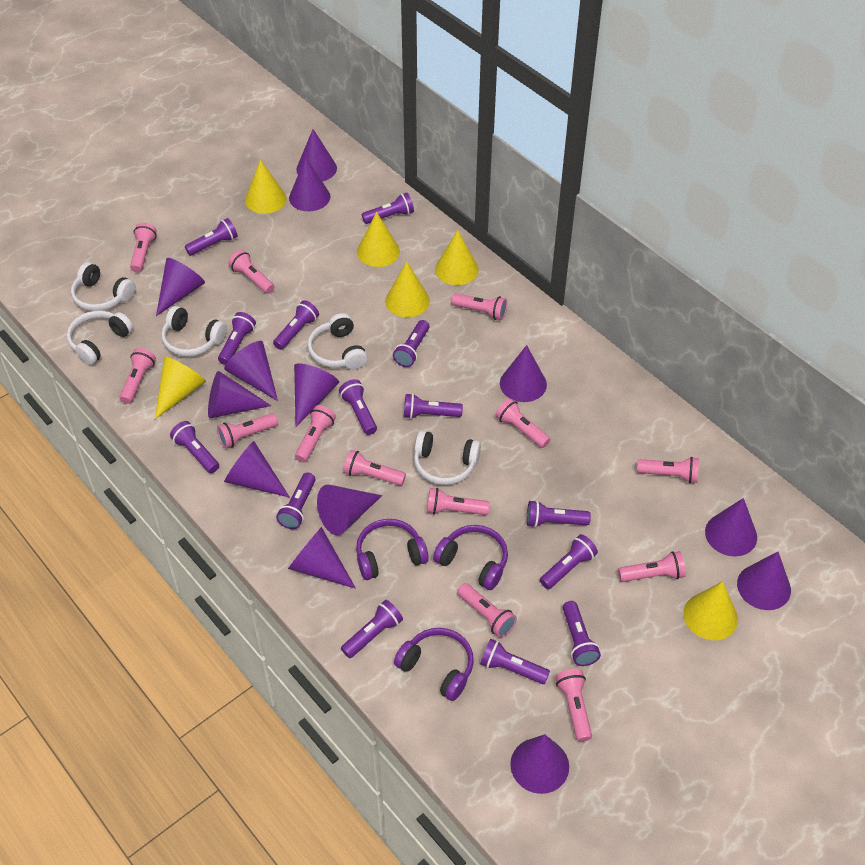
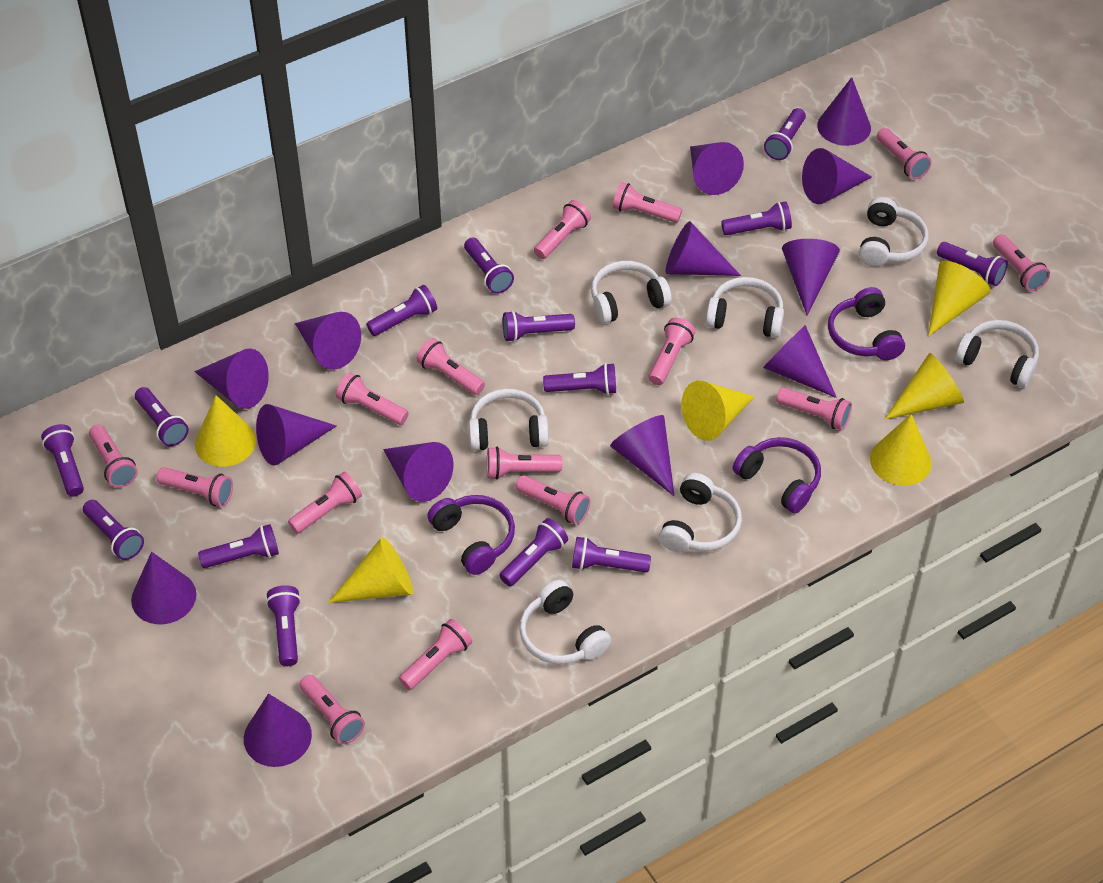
pink flashlight: 13 -> 15
white headphones: 5 -> 7

